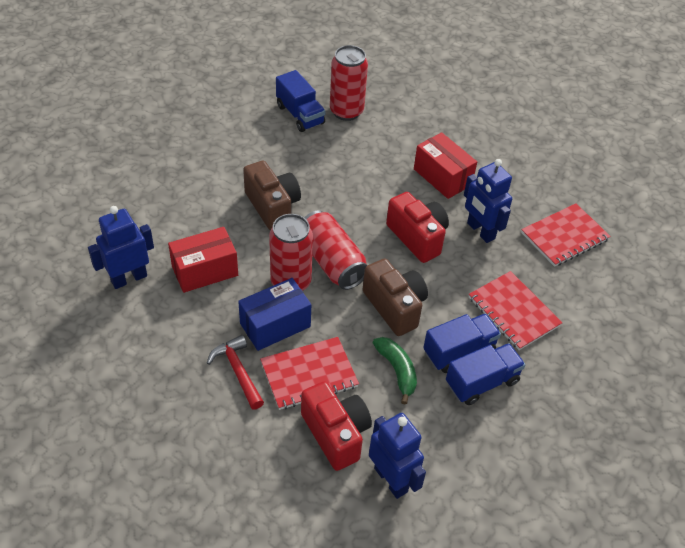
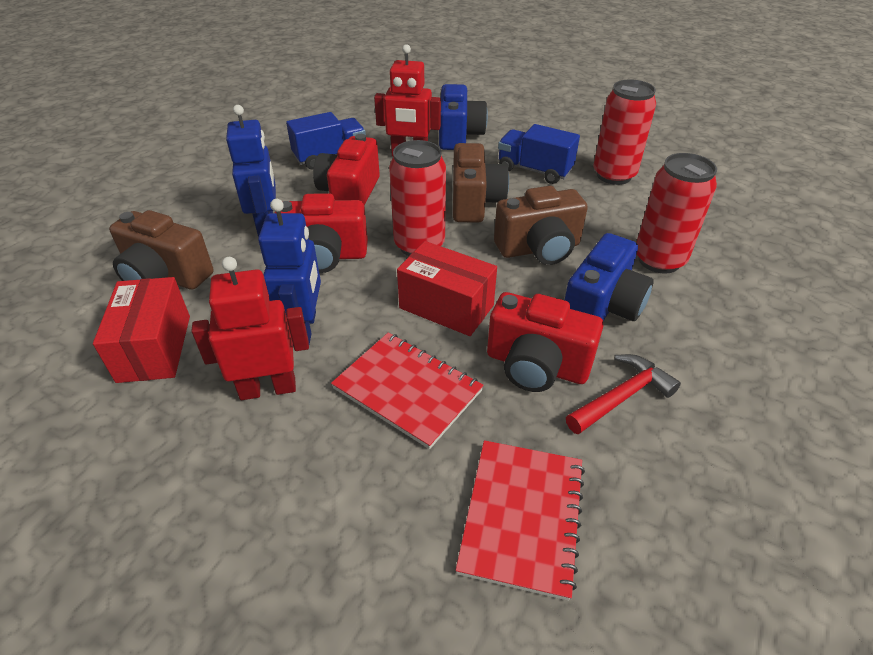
blue box: 1 -> 0
blue camera: 0 -> 2
blue robot: 3 -> 2
blue truck: 3 -> 2
brown camera: 2 -> 3
green banana: 1 -> 0
red camera: 2 -> 3
red notebook: 3 -> 2
red robot: 0 -> 2

